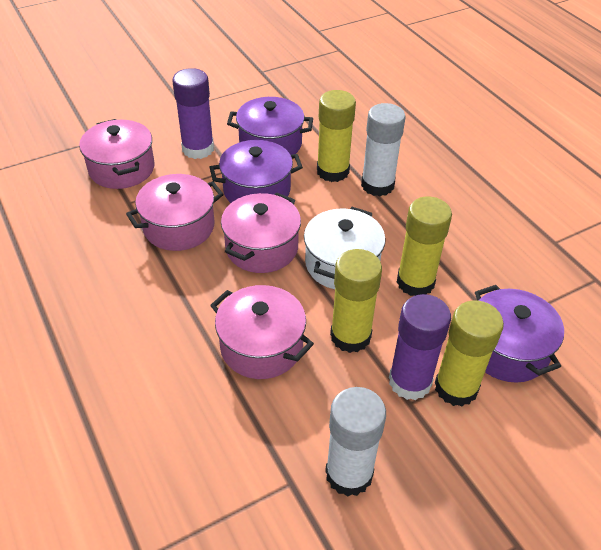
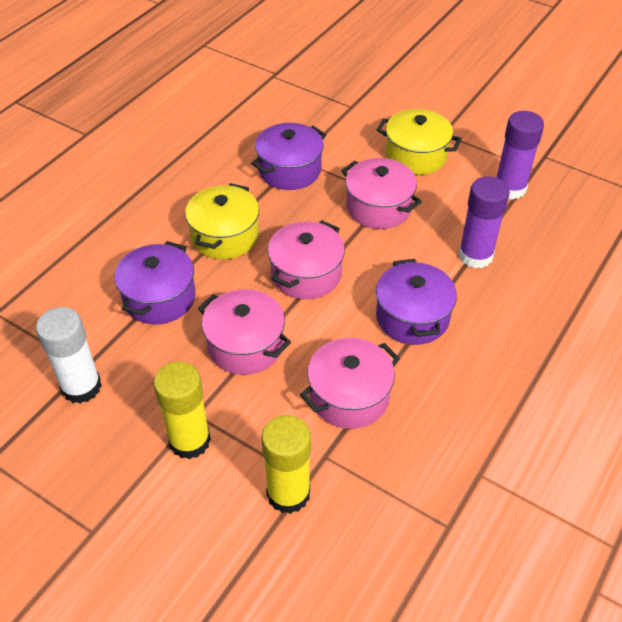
white glue stick: 2 -> 1
white pot: 1 -> 0
yellow glue stick: 4 -> 2
yellow pot: 0 -> 2

